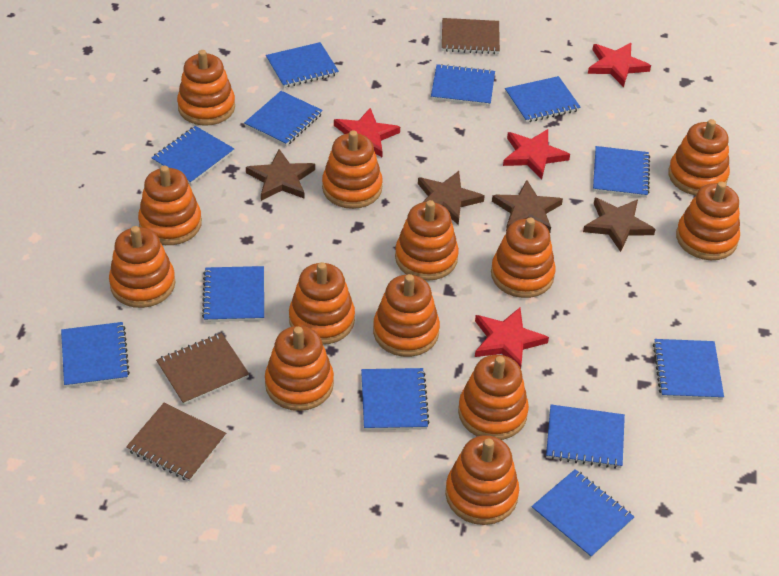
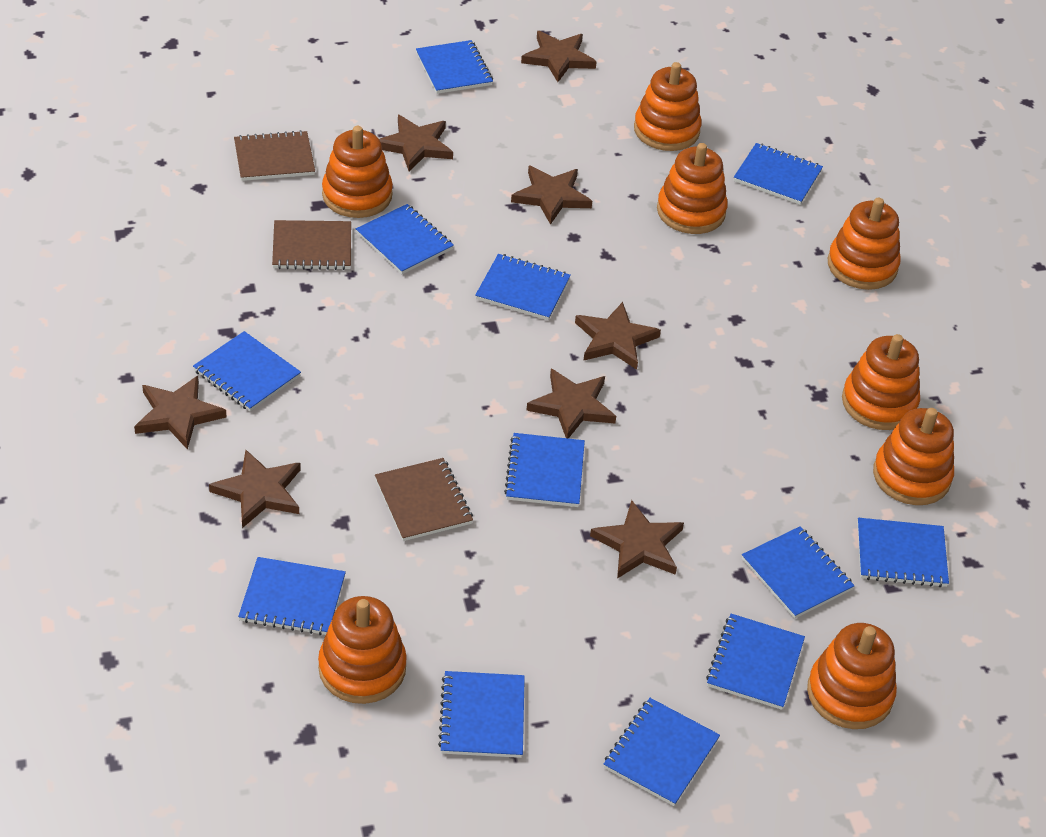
brown star: 4 -> 8
orange stacking toy: 13 -> 8
red star: 4 -> 0

